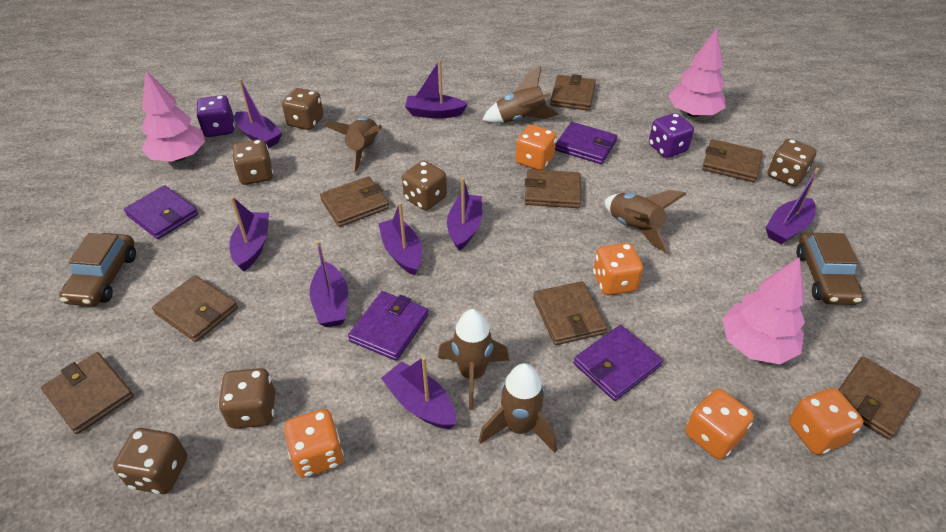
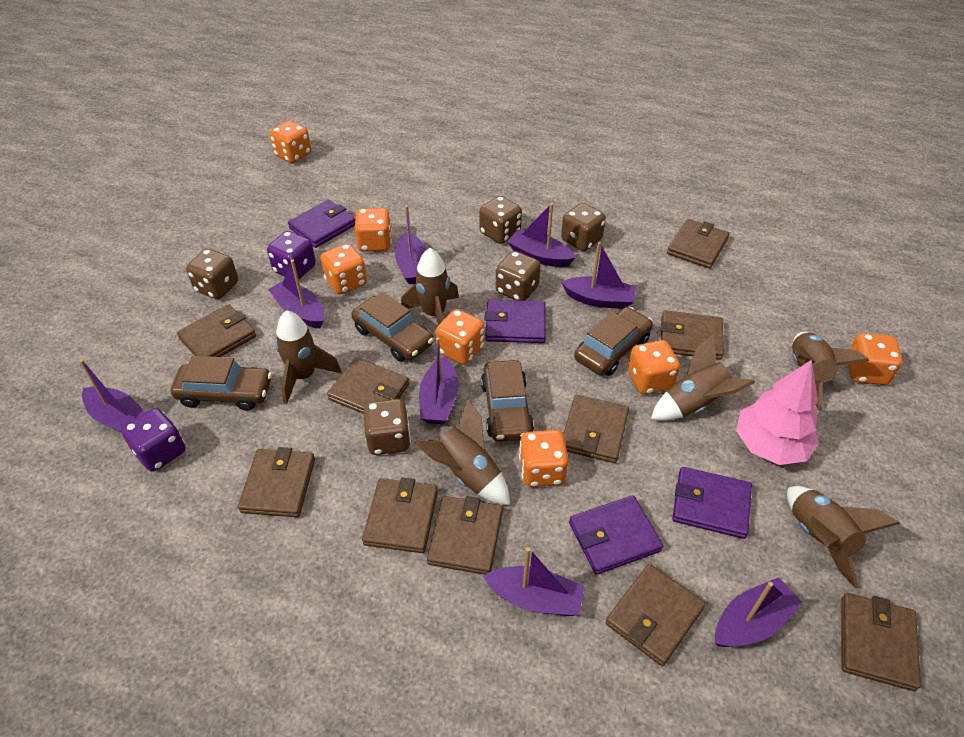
brown car: 2 -> 4
brown dice: 6 -> 5
brown rocket: 5 -> 6
brown wallet: 8 -> 10
orange dice: 5 -> 7
pink tree: 3 -> 1

